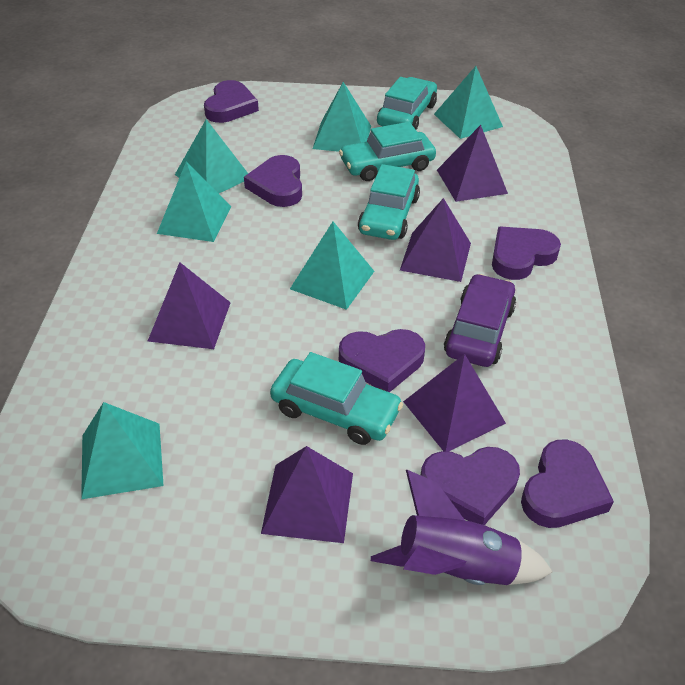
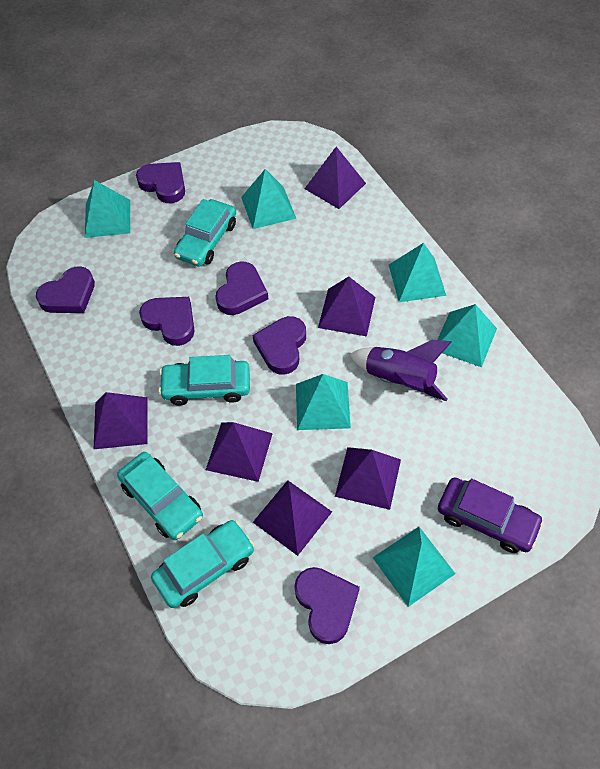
purple pyramid: 5 -> 6

